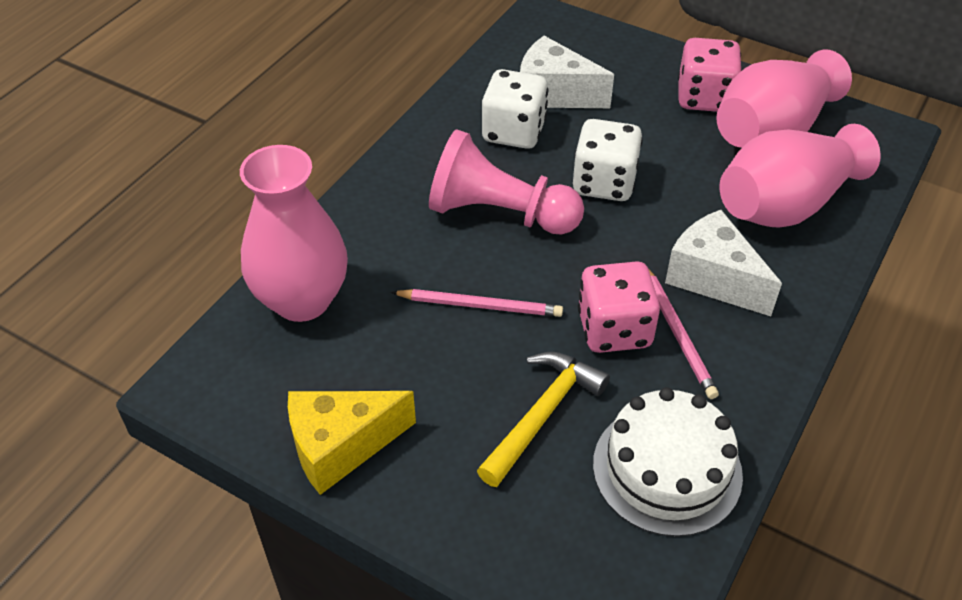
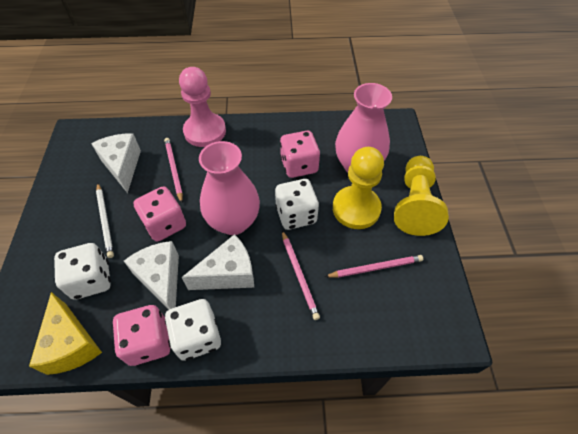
pink dice: 2 -> 3
pink pencil: 2 -> 3
pink vase: 3 -> 2
white cake: 1 -> 0
white cheese: 2 -> 3
white dice: 2 -> 3
white pencil: 0 -> 1
yellow hammer: 1 -> 0
yellow pawn: 0 -> 2

